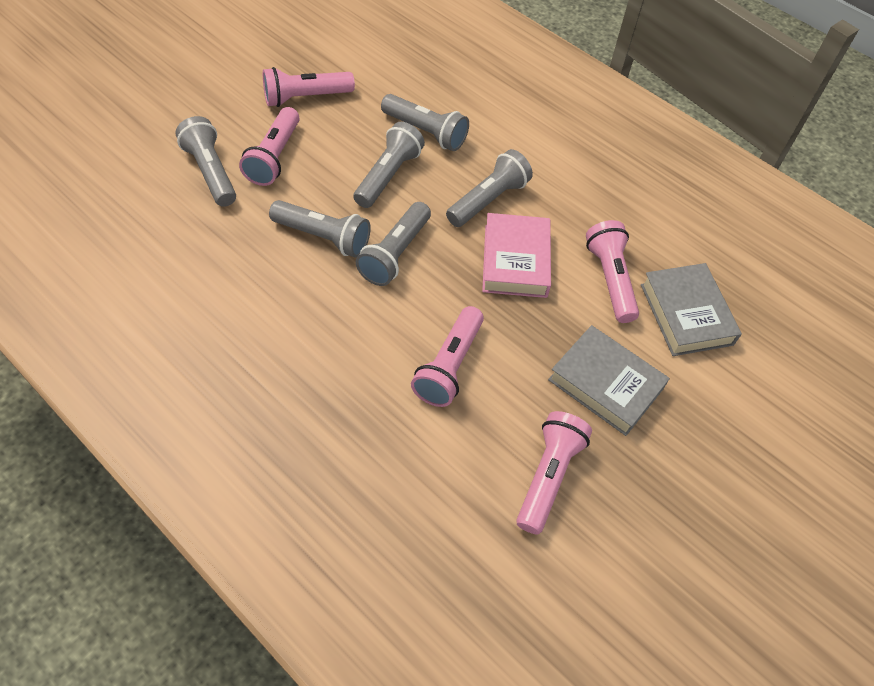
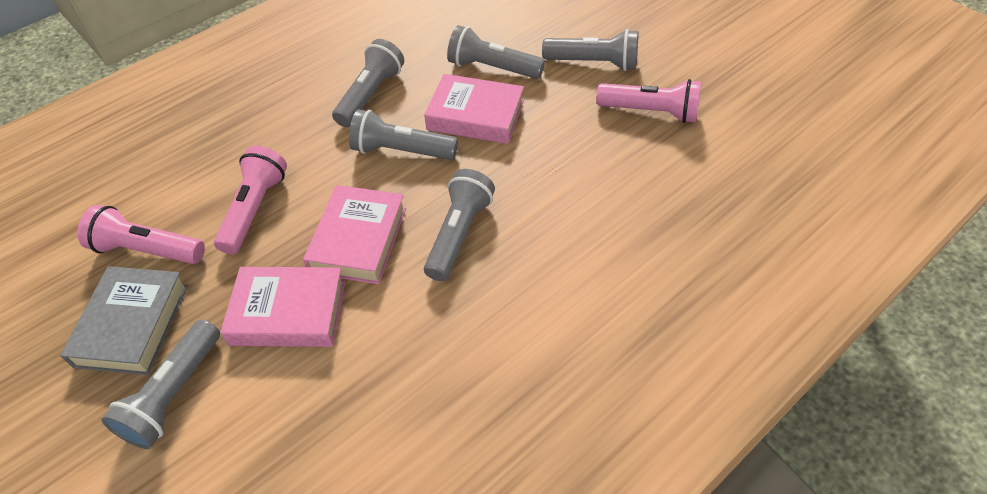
grey book: 2 -> 1
pink book: 1 -> 3
pink flashlight: 5 -> 3

